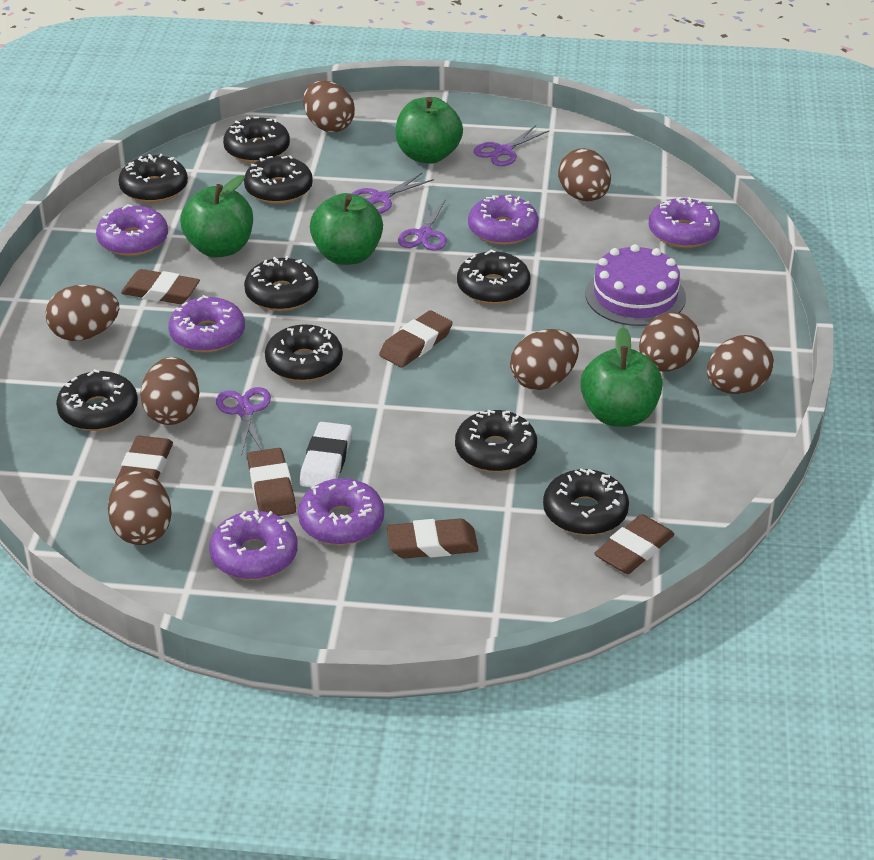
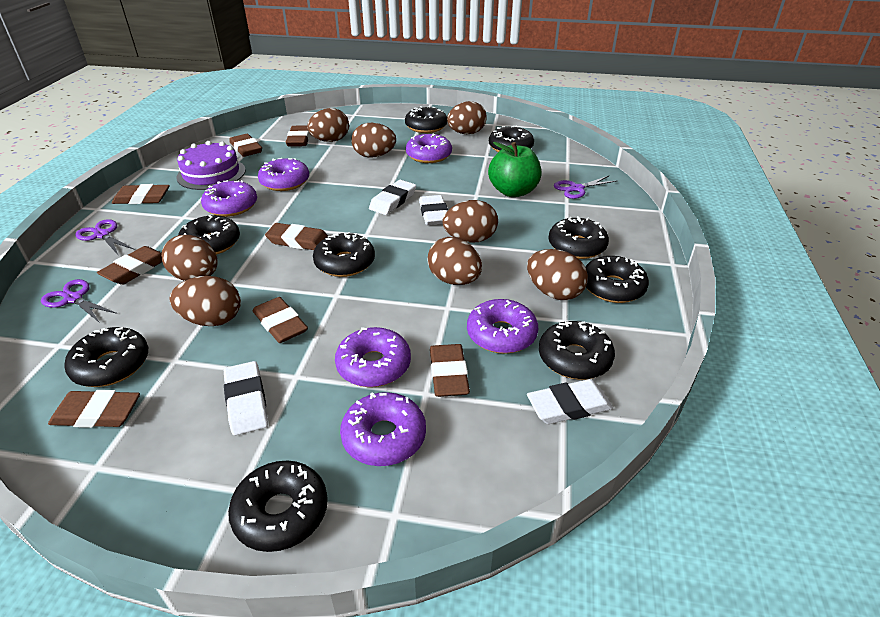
brown eraser: 6 -> 8
green apple: 4 -> 1
purple scissors: 4 -> 3
white eraser: 1 -> 4

